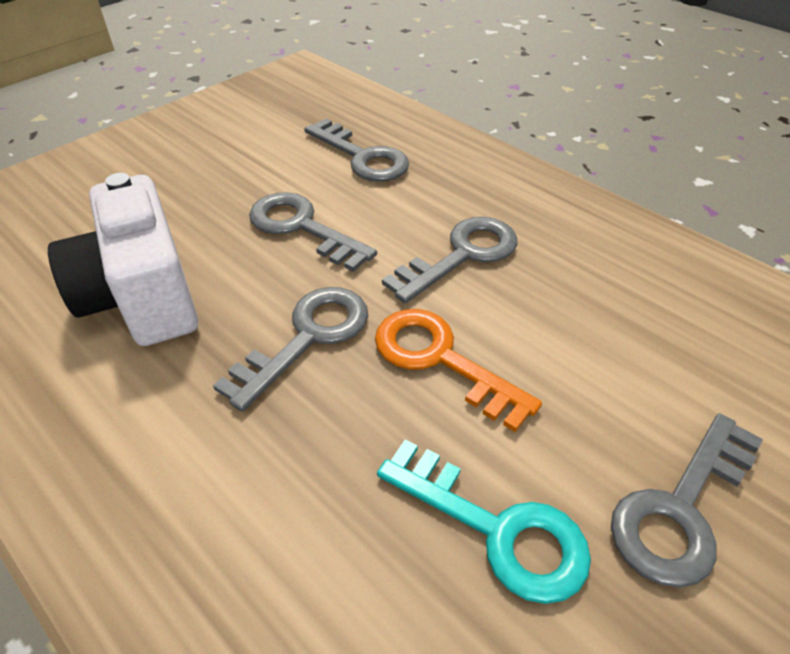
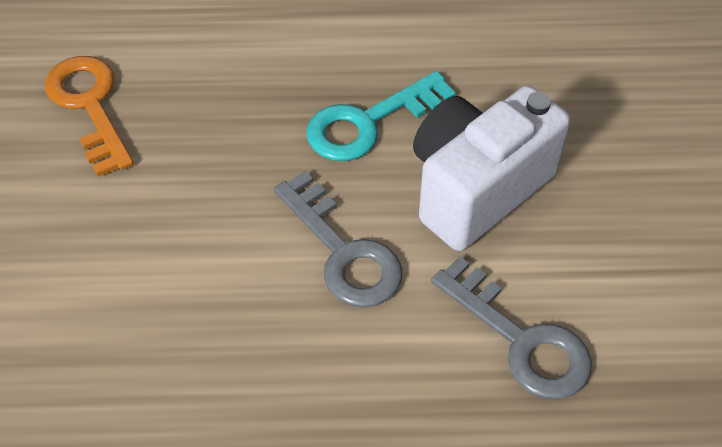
grey key: 5 -> 2

